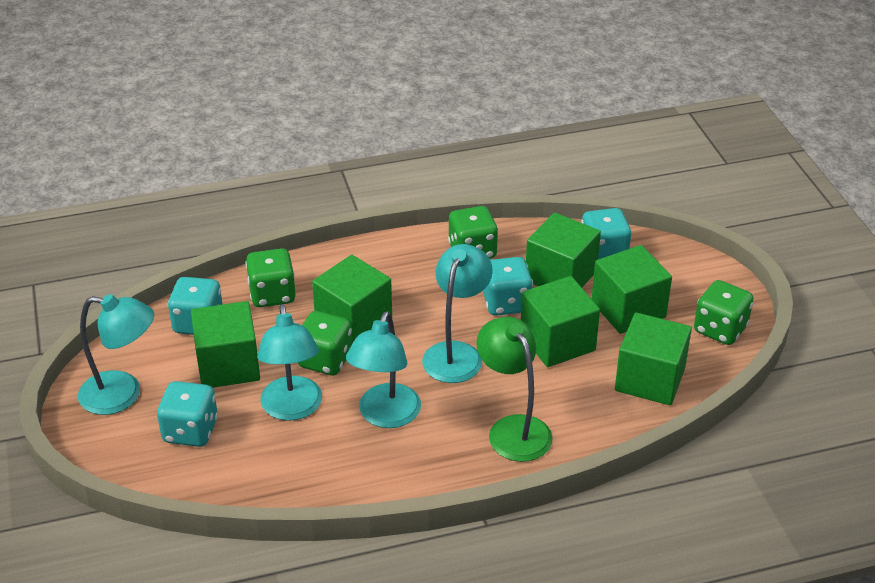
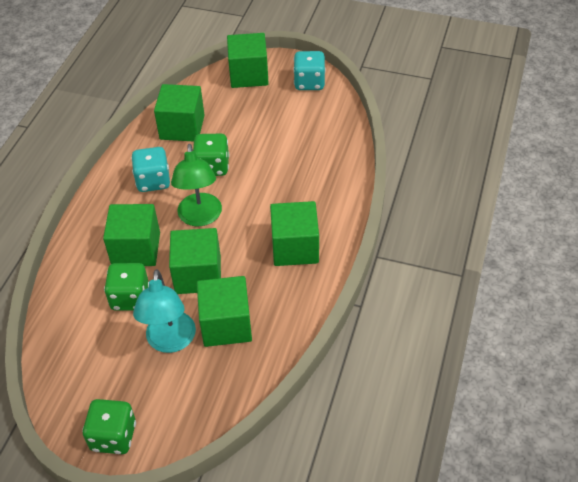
green dice: 4 -> 3
turquoise dice: 4 -> 2
turquoise lamp: 4 -> 1

